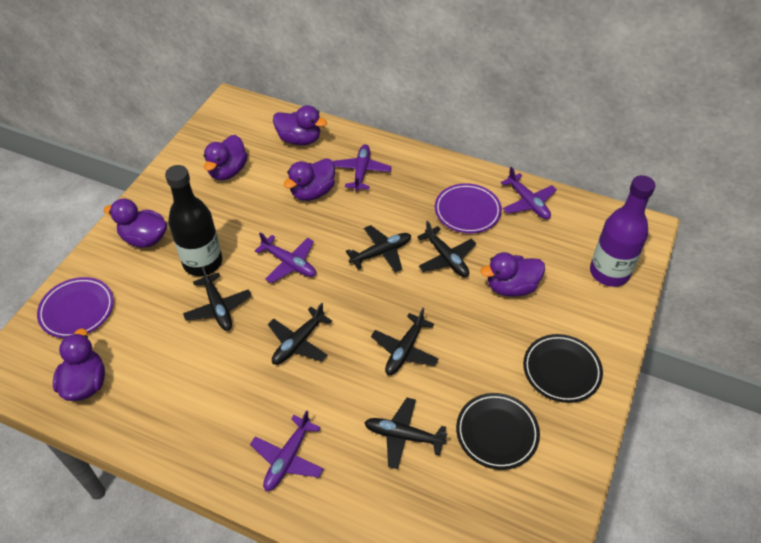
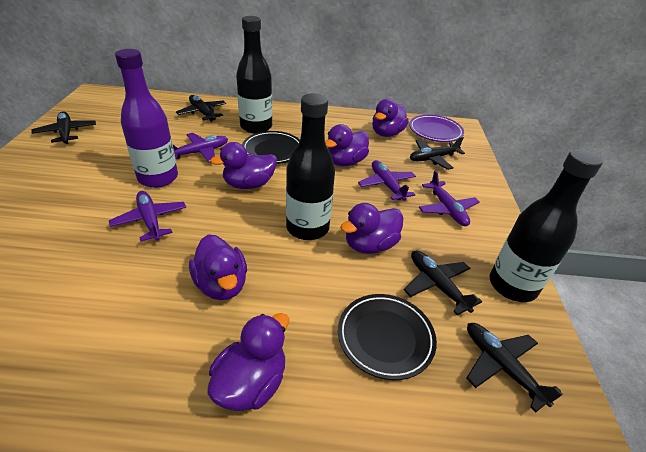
black bottle: 1 -> 3
black plane: 6 -> 5
purple plate: 2 -> 1

